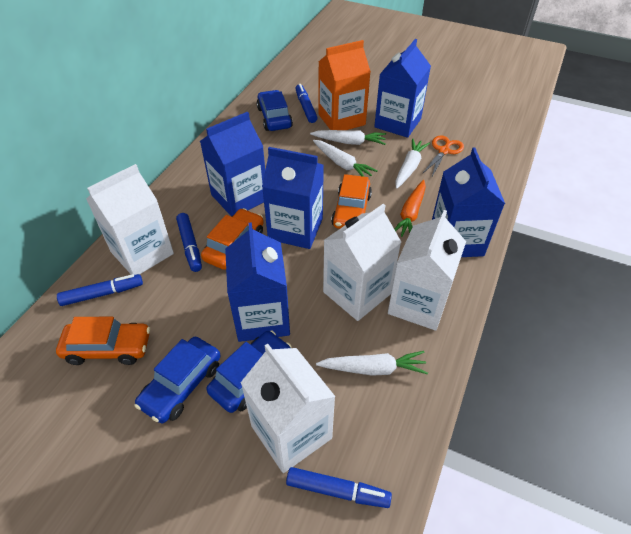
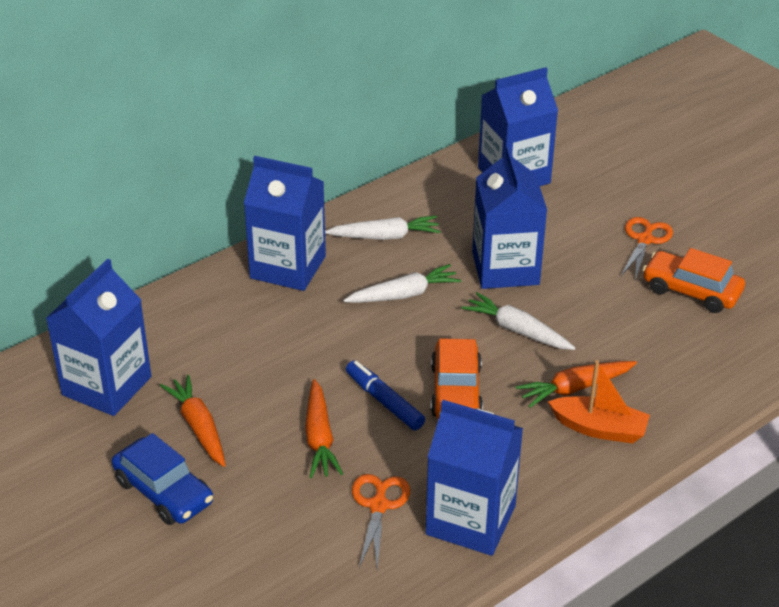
blue car: 3 -> 1
blue marker: 4 -> 1
orange boat: 0 -> 1
orange car: 3 -> 2
orange carrot: 1 -> 3
orange carton: 1 -> 0
orange scissors: 1 -> 2
white carrot: 4 -> 3
white carton: 4 -> 0

